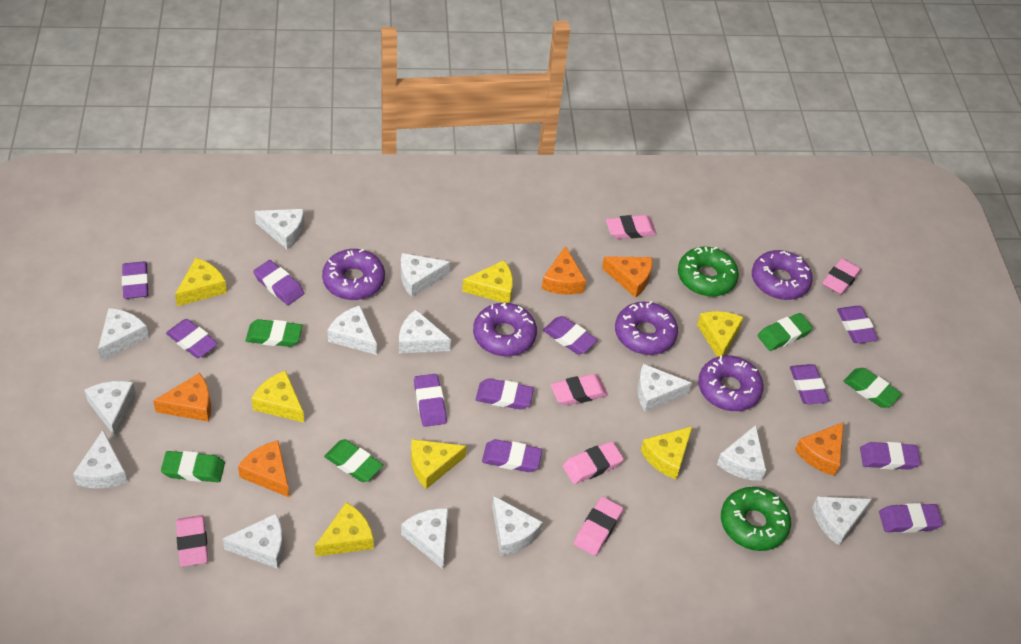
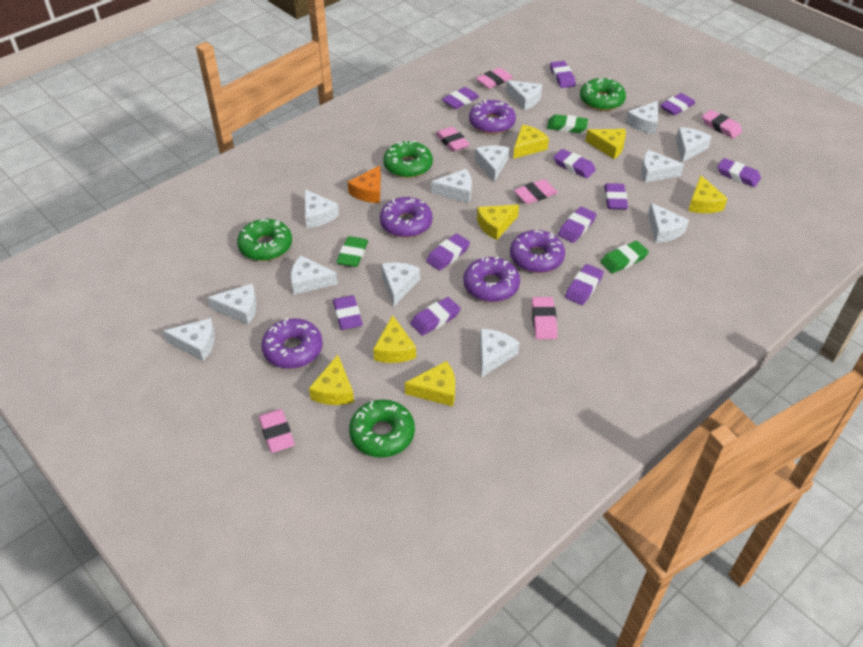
green donut: 2 -> 4
green eraser: 5 -> 3
orange cheese: 5 -> 1

